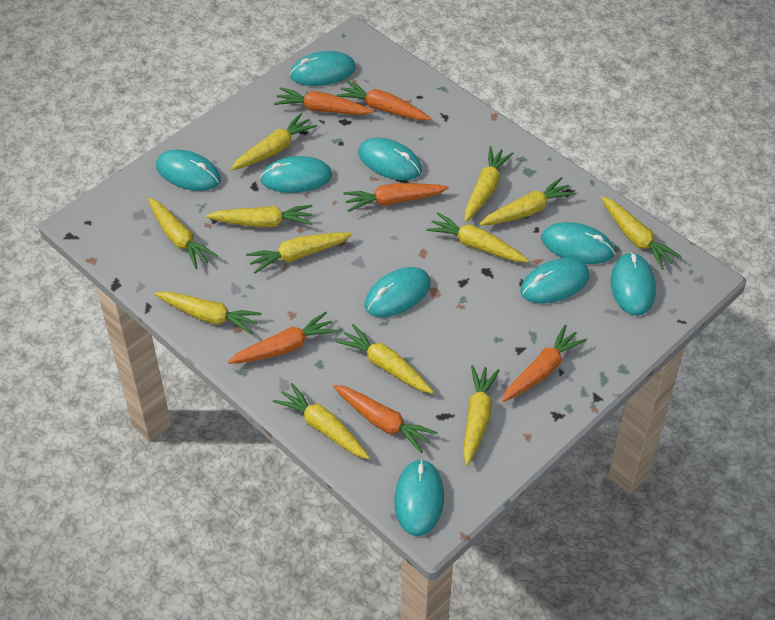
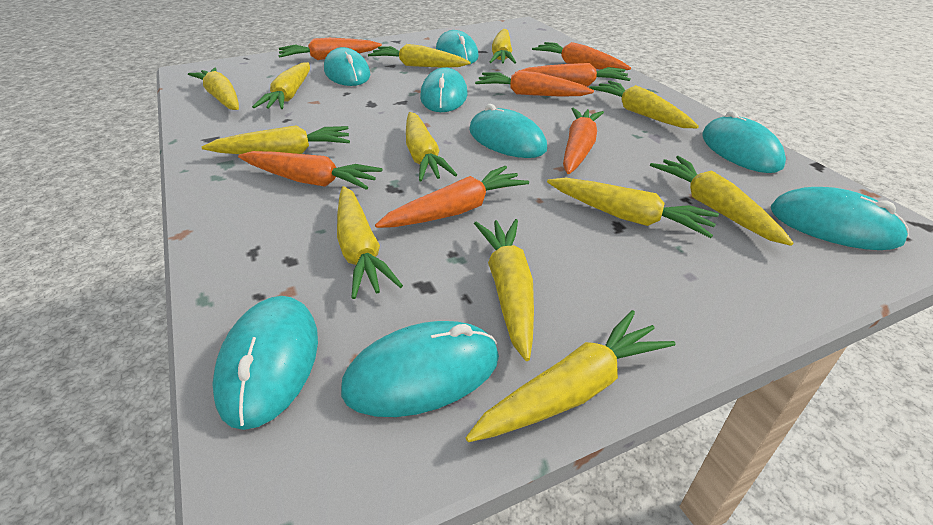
orange carrot: 6 -> 7
turquoise mouse: 9 -> 8

